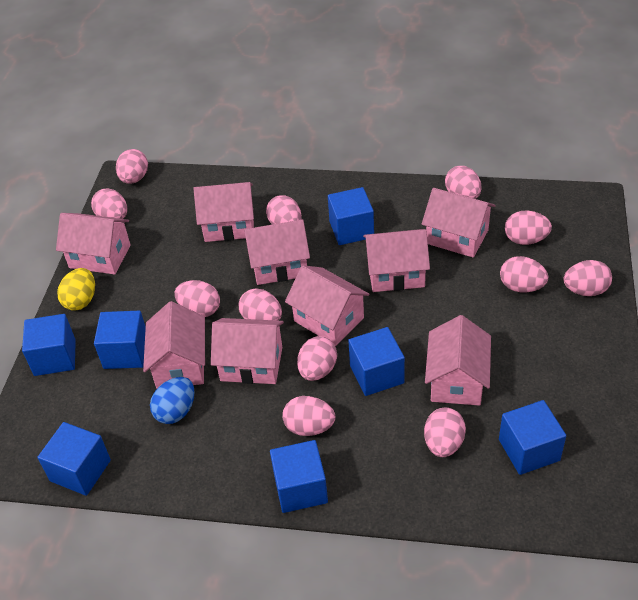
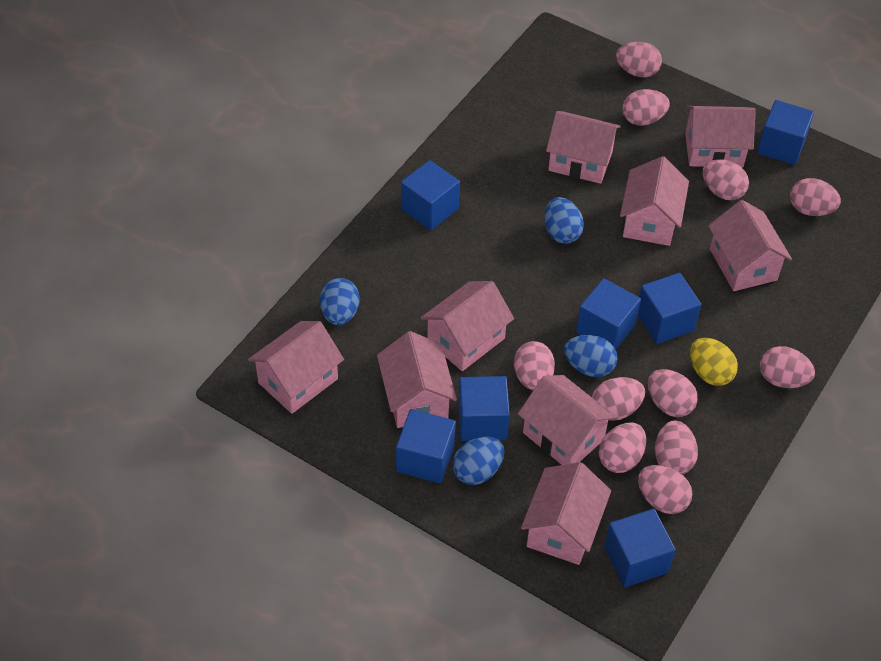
blue egg: 1 -> 4
pink egg: 12 -> 11

